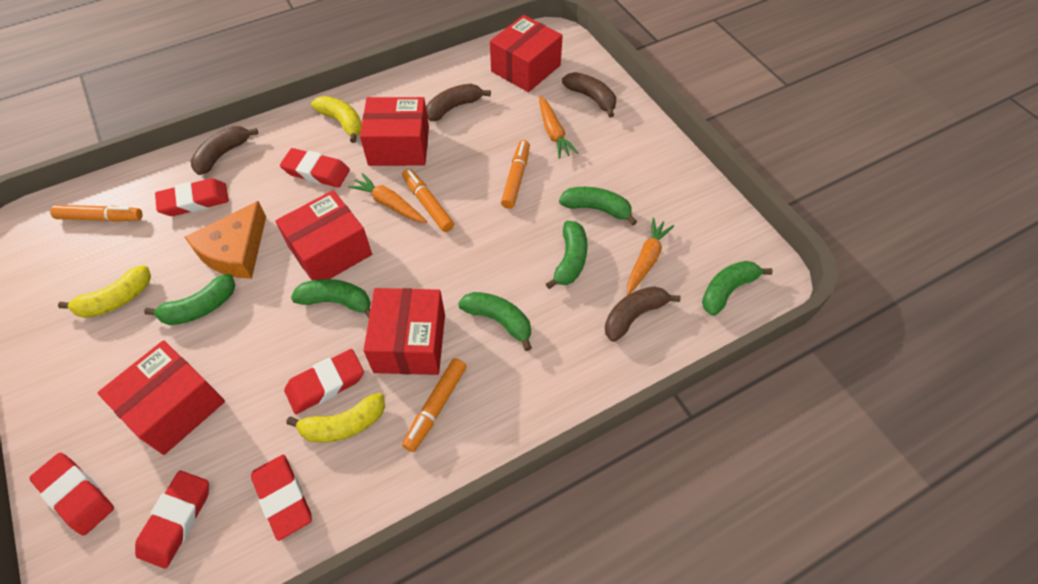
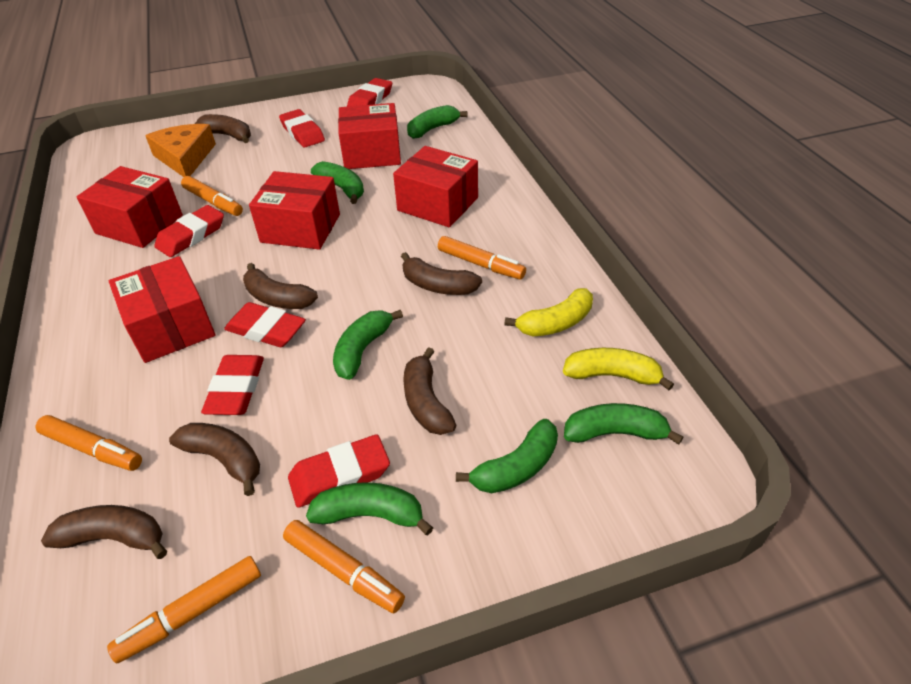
brown banana: 4 -> 6
orange carrot: 3 -> 0
orange marker: 4 -> 5
yellow banana: 3 -> 2

